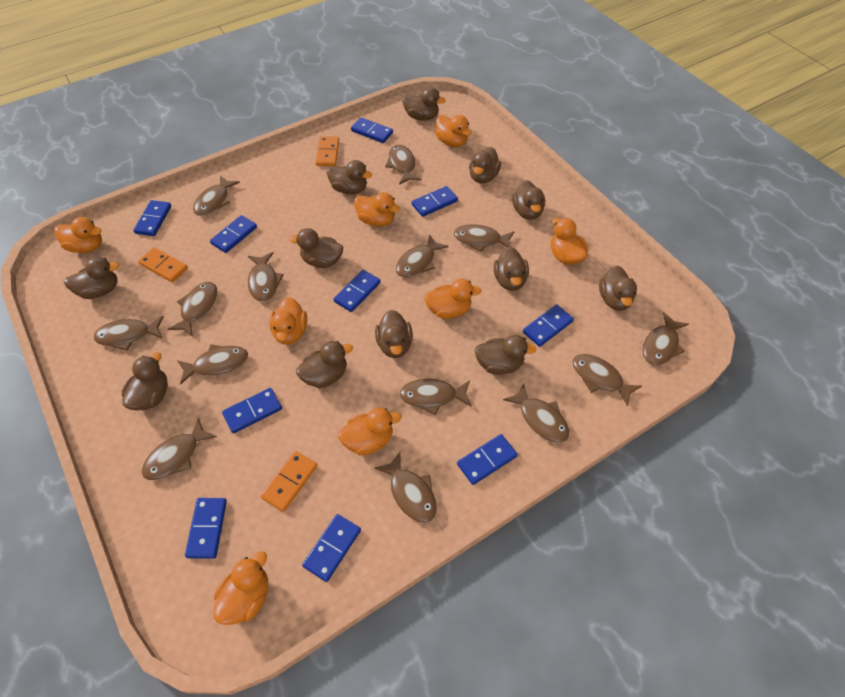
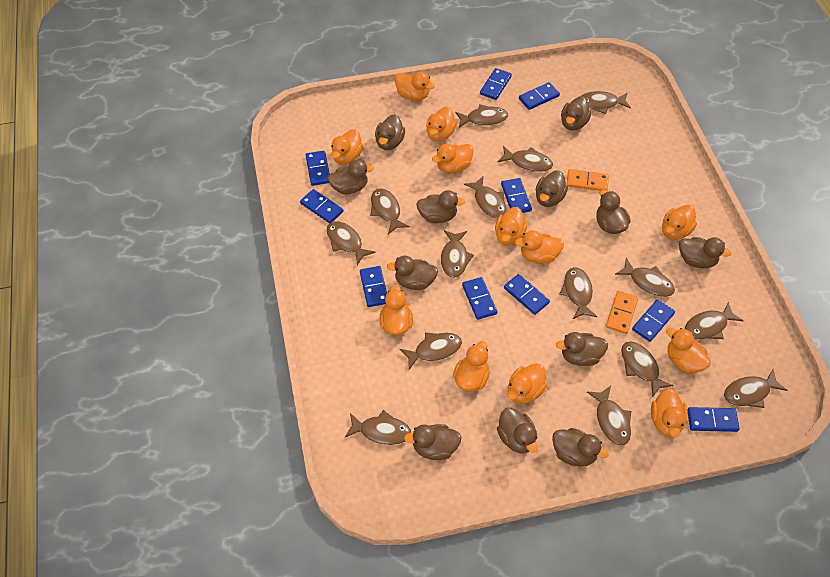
brown fish: 14 -> 15
orange domino: 3 -> 2
orange duck: 8 -> 12

